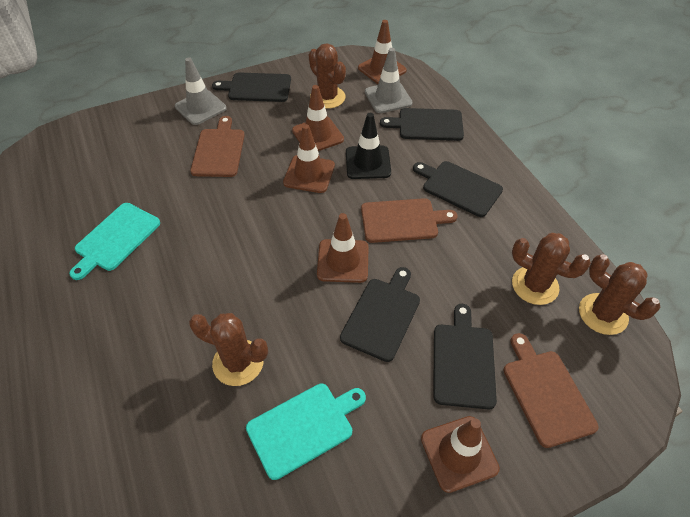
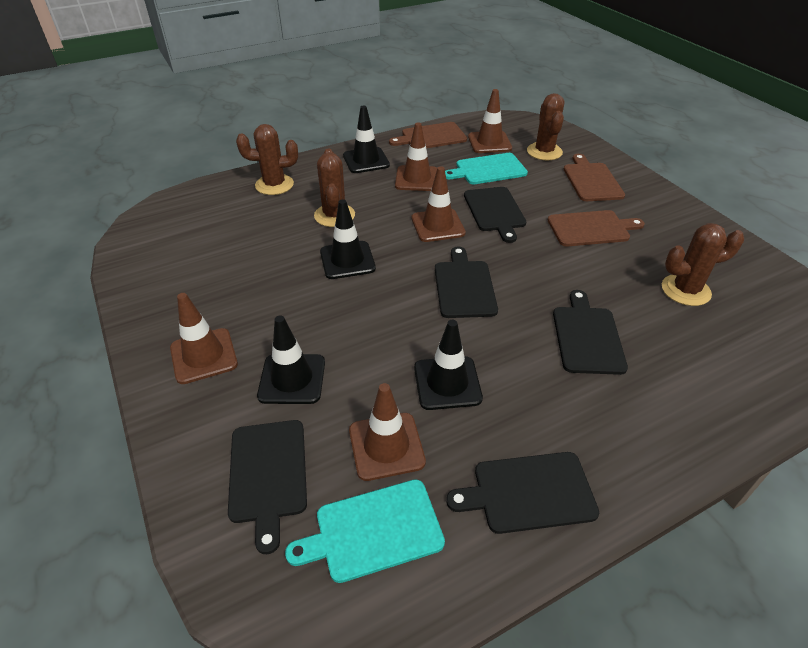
black traffic cone: 1 -> 4
grey traffic cone: 2 -> 0

